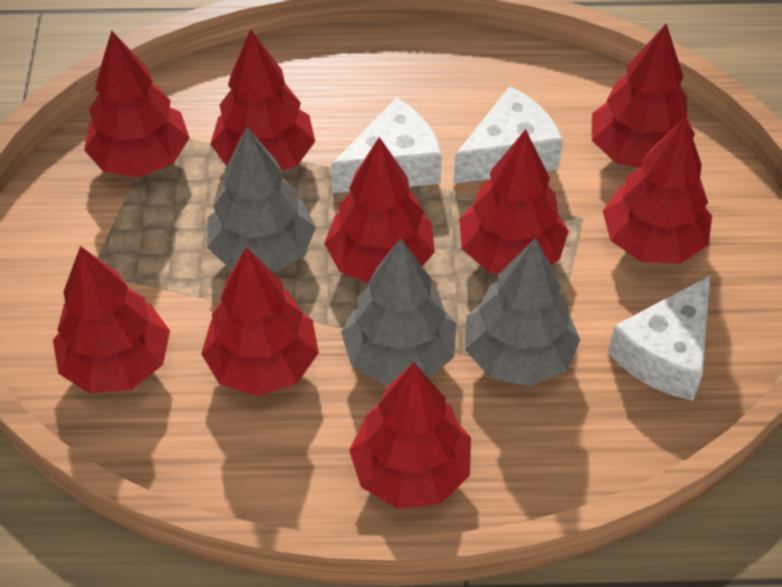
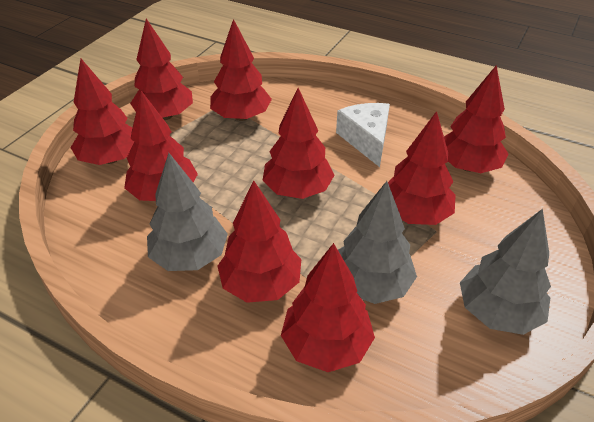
white cheese: 3 -> 1

